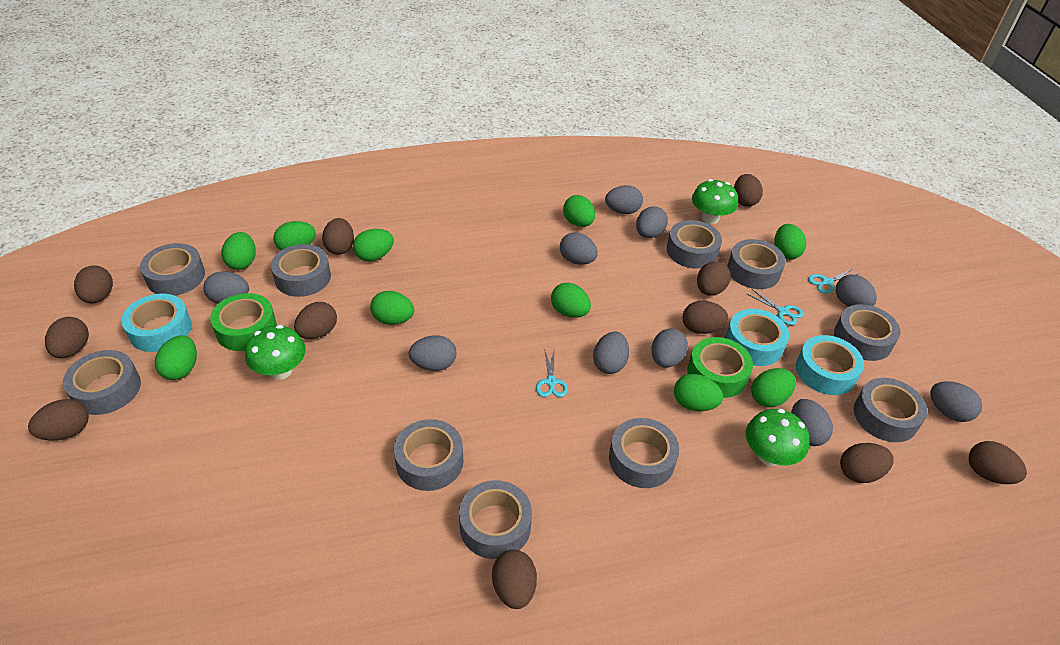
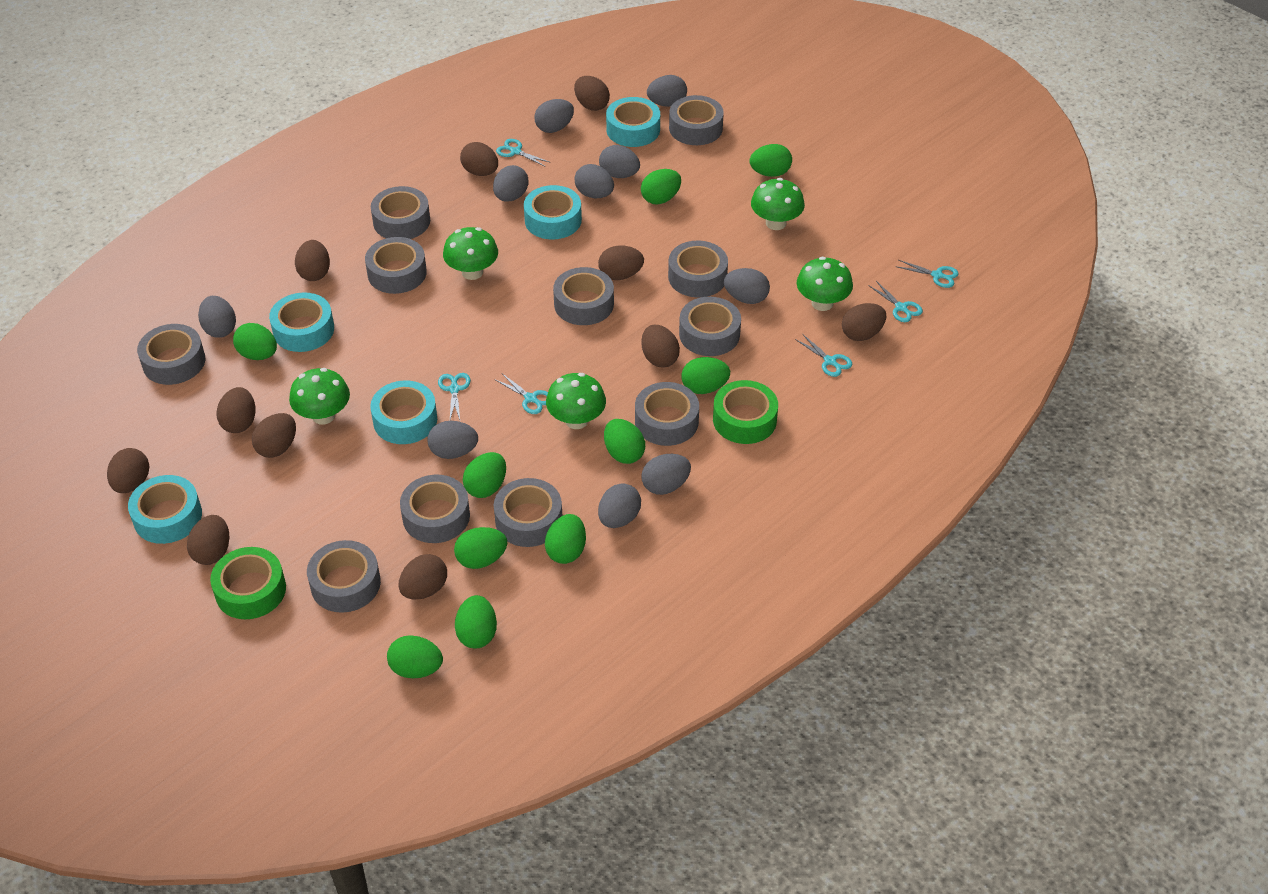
green mushroom: 3 -> 5
grey tape: 10 -> 11
turquoise scissors: 3 -> 6
turquoise tape: 3 -> 5

